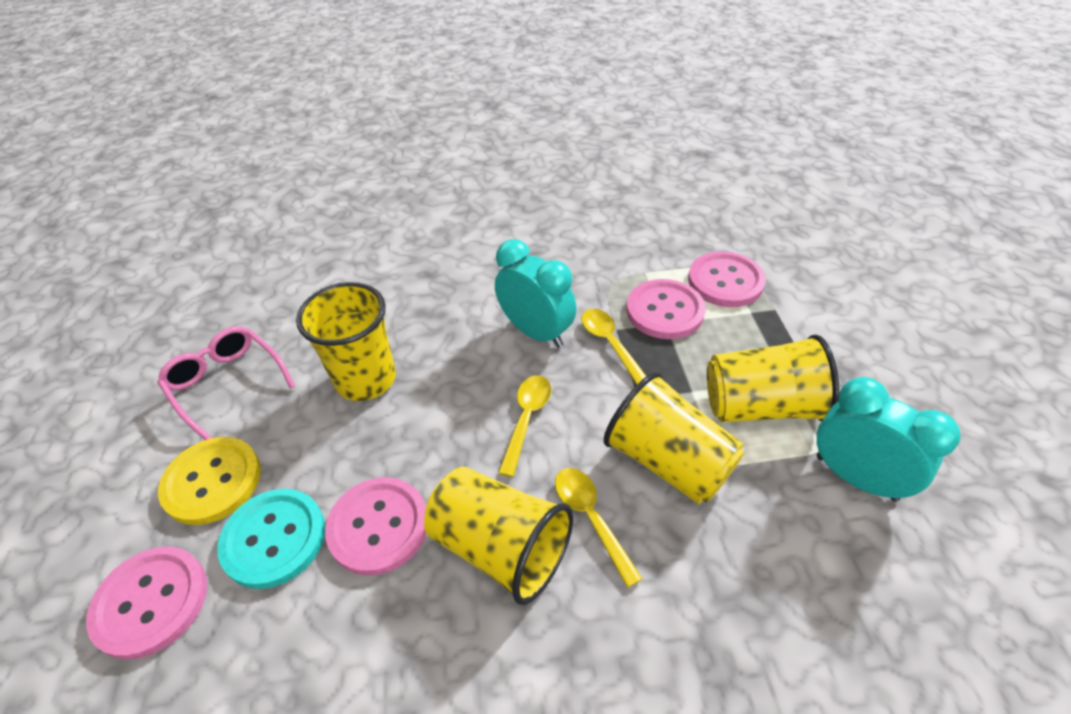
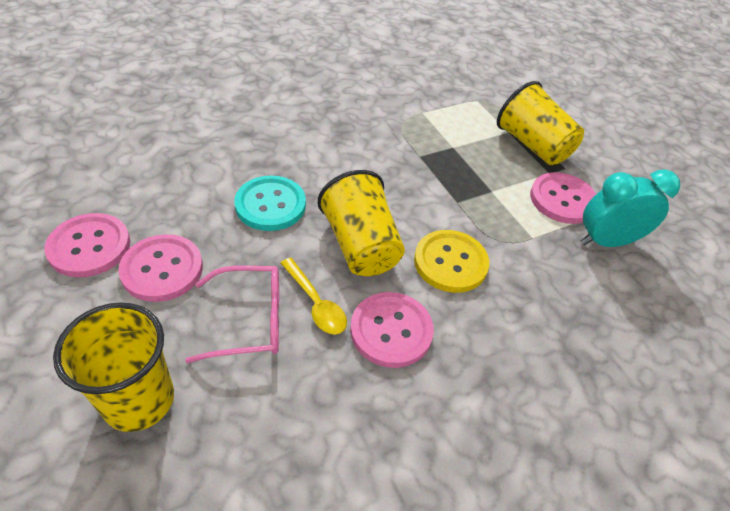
turquoise clock: 2 -> 1
yellow cup: 4 -> 3
yellow spoon: 3 -> 1

